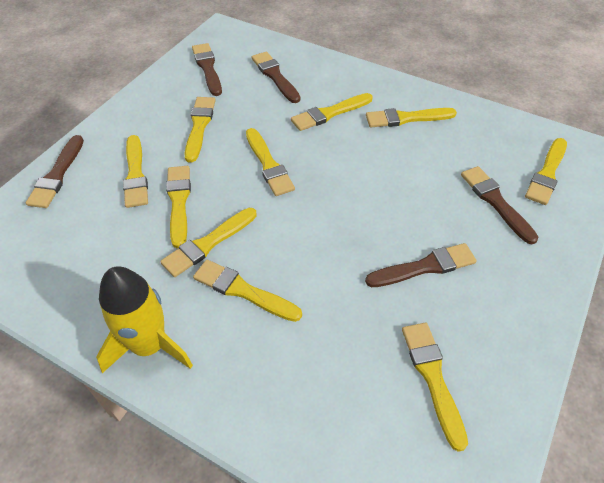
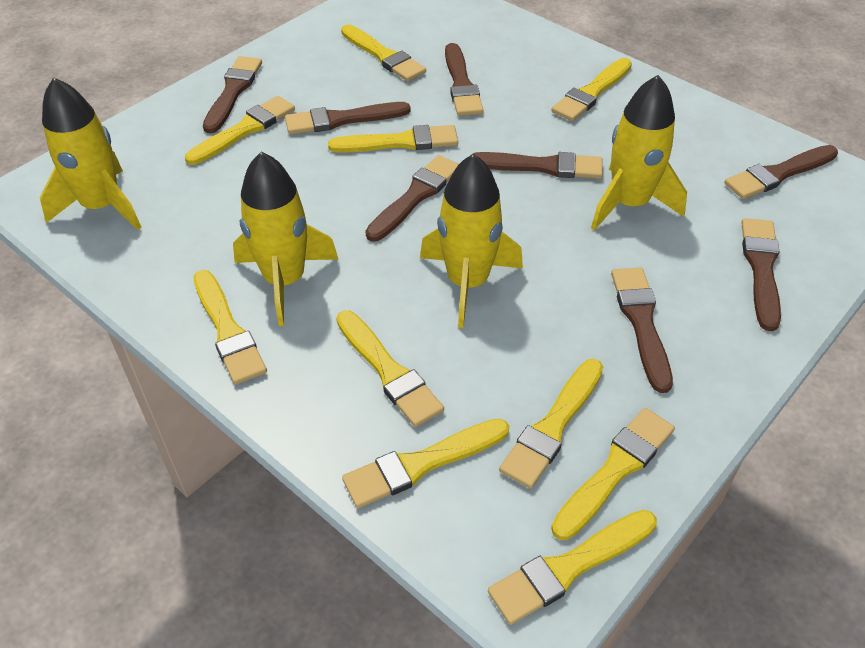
brown brush: 5 -> 8
yellow rocket: 1 -> 4

